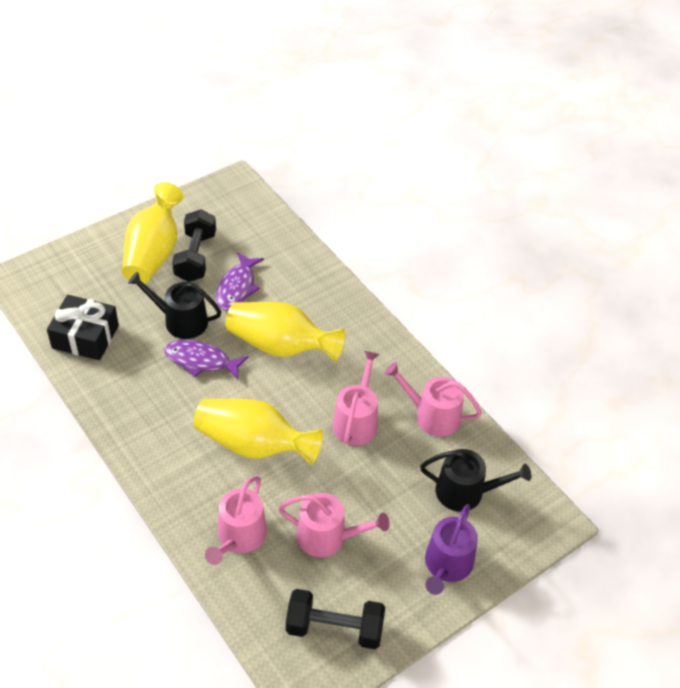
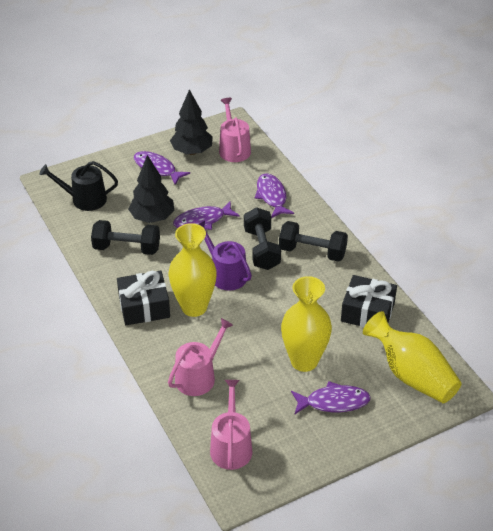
black dumbbell: 2 -> 3
black gift: 1 -> 2
black tree: 0 -> 2
black watering can: 2 -> 1
pink watering can: 4 -> 3
purple fish: 2 -> 4

